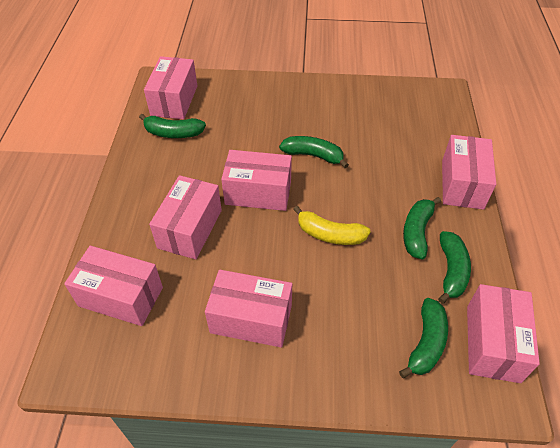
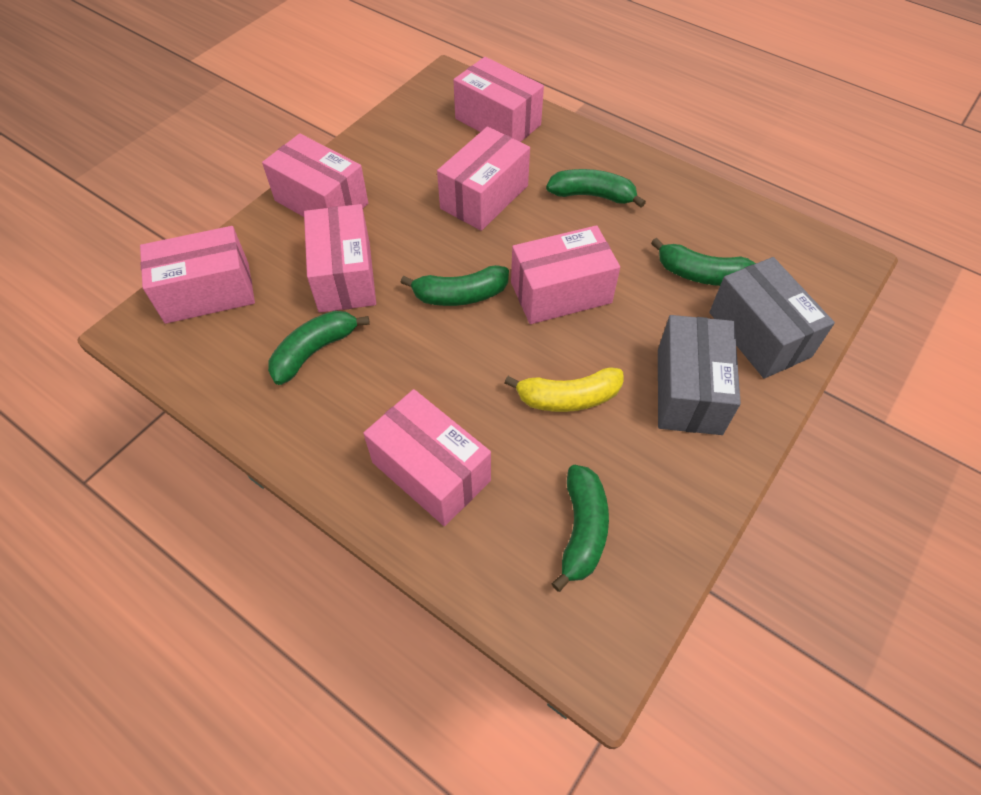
grey box: 0 -> 2

